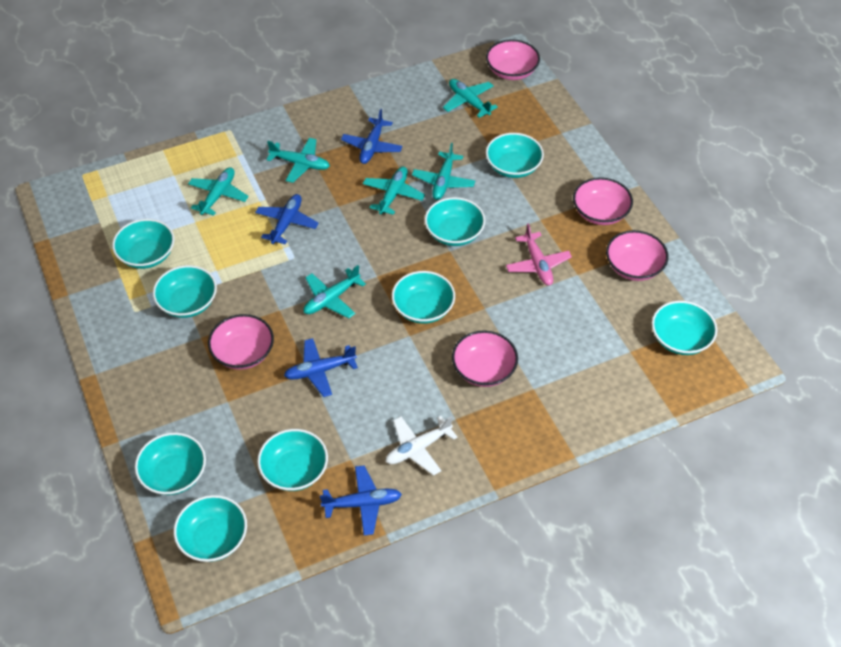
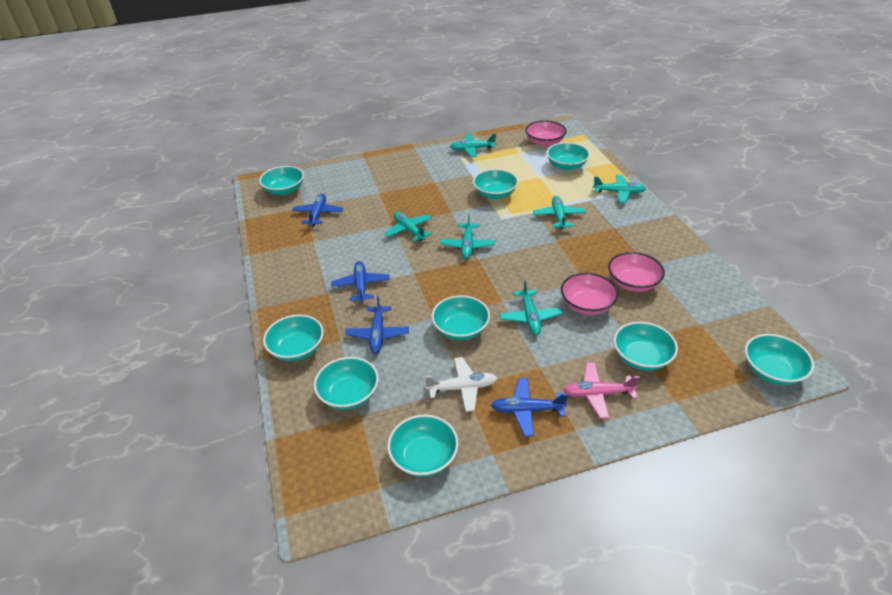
pink bowl: 5 -> 3

